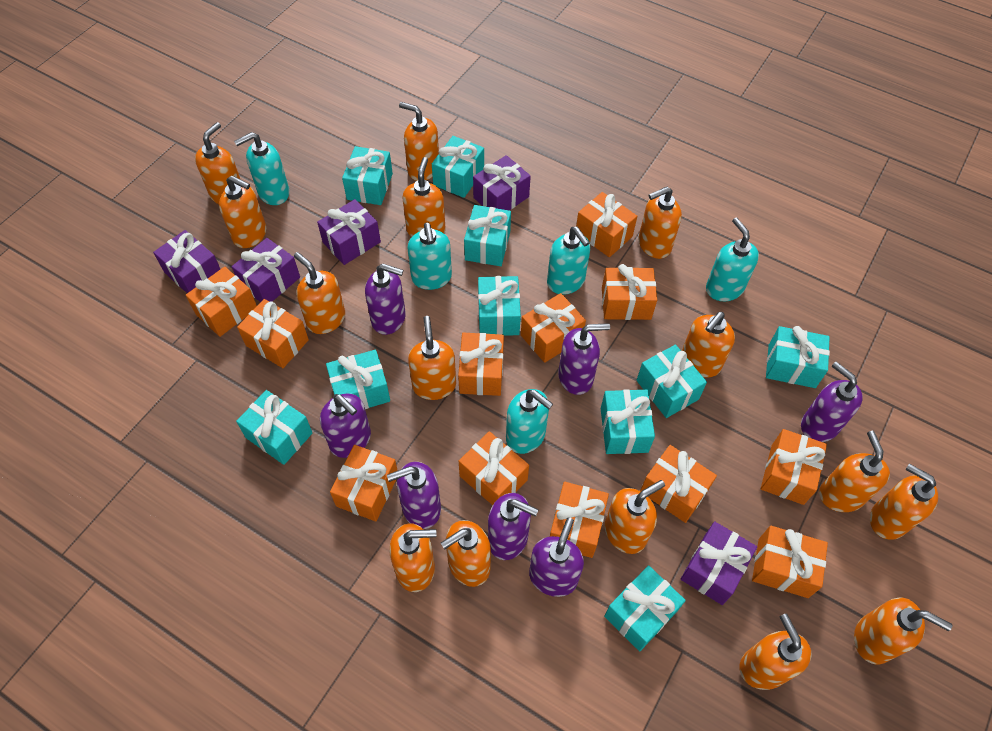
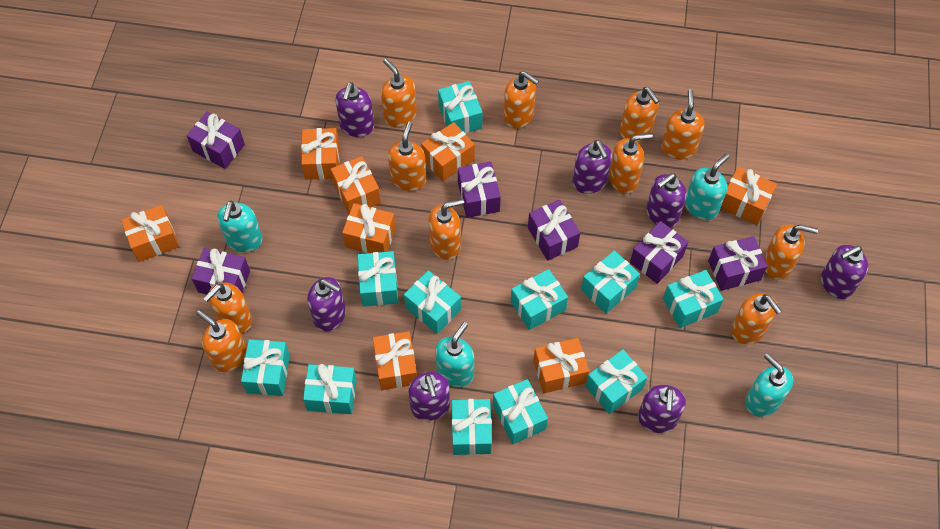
orange gift: 12 -> 8
orange soap dispenser: 15 -> 11
purple gift: 5 -> 6
turquoise gift: 10 -> 11
turquoise soap dispenser: 5 -> 4

